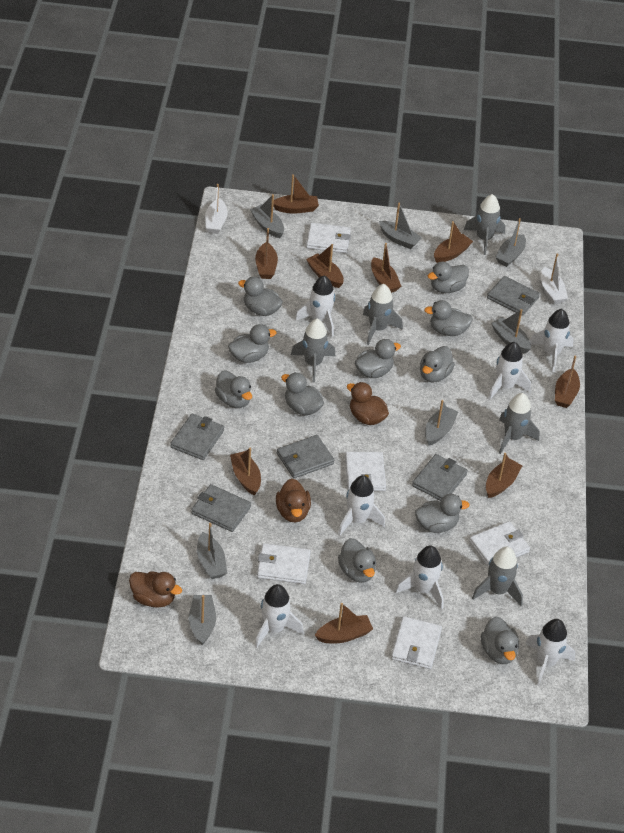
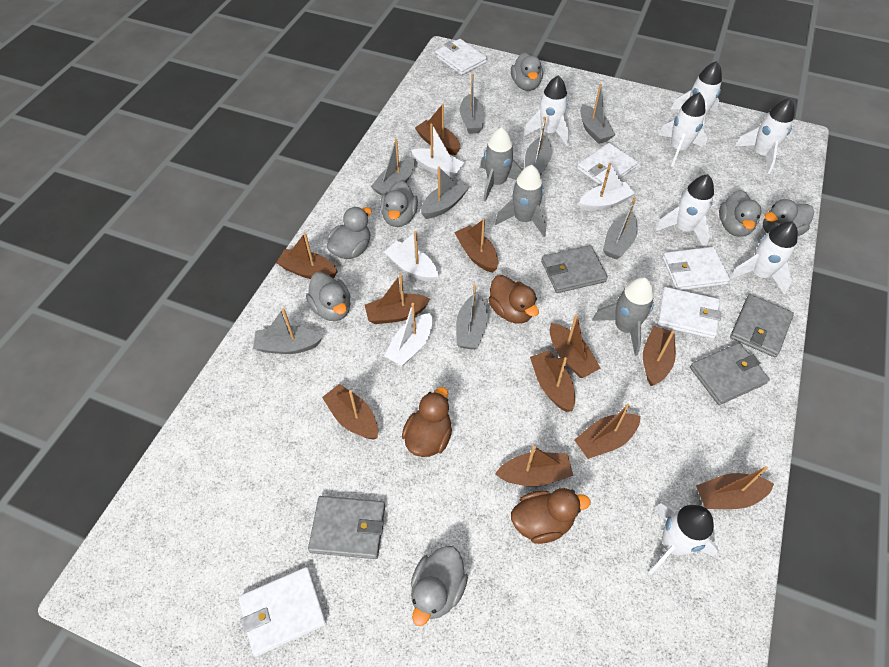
brown boat: 9 -> 11
grey boat: 7 -> 8
grey duck: 11 -> 7
grey rocket: 5 -> 3
grey wallet: 5 -> 4
white boat: 2 -> 4

